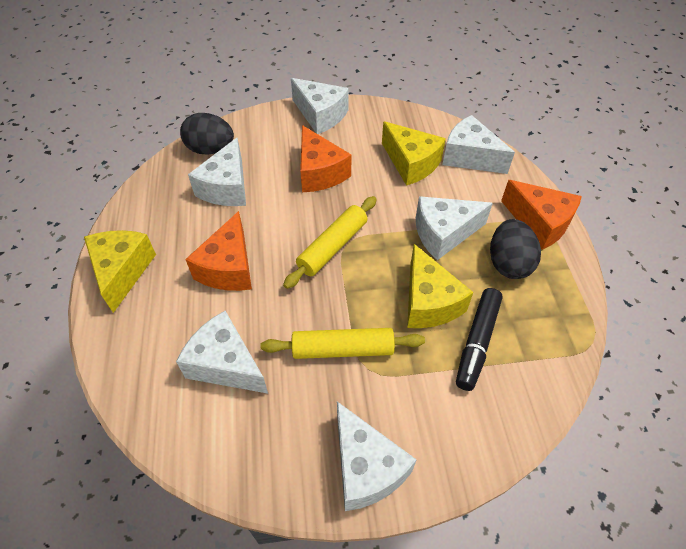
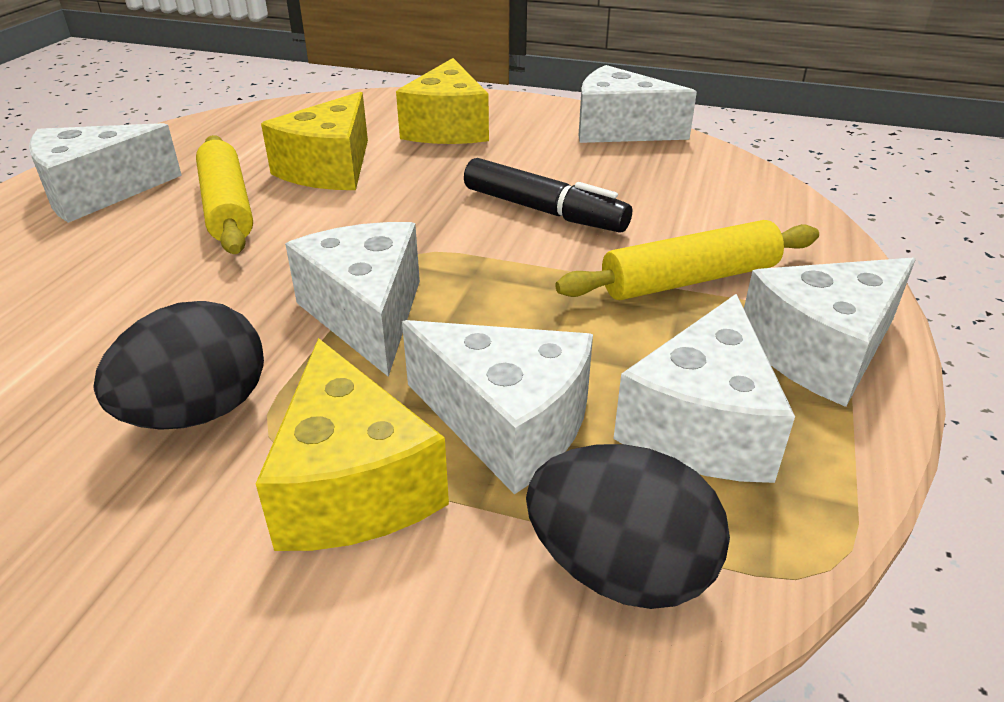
orange cheese: 3 -> 0

